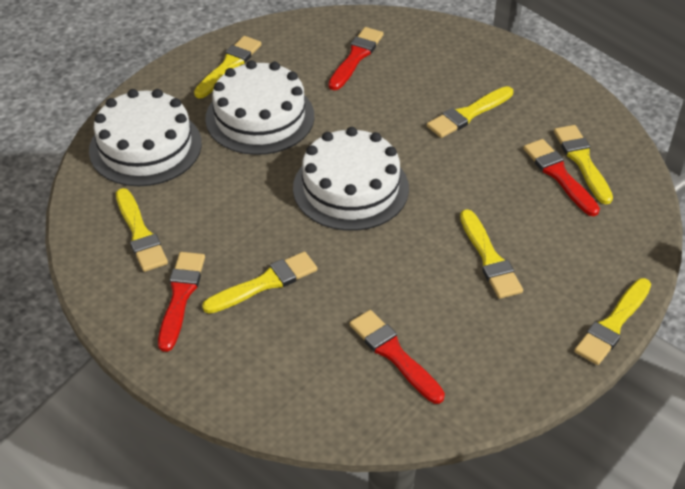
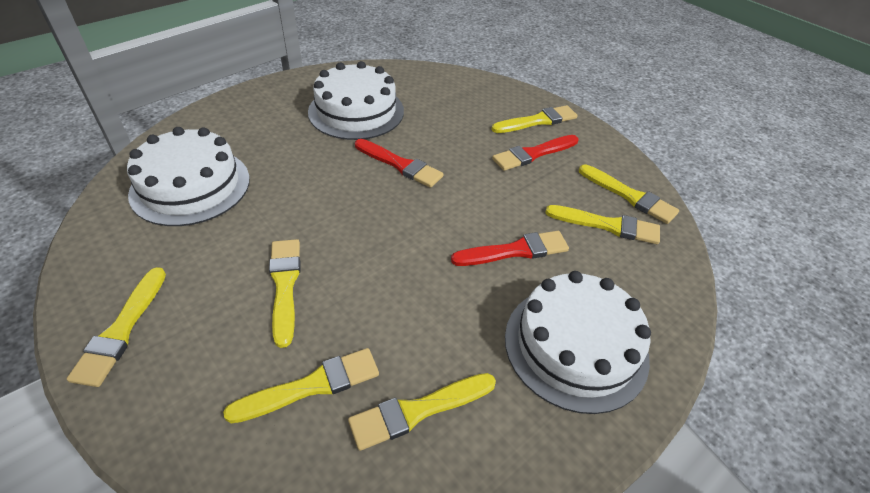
red brush: 4 -> 3

